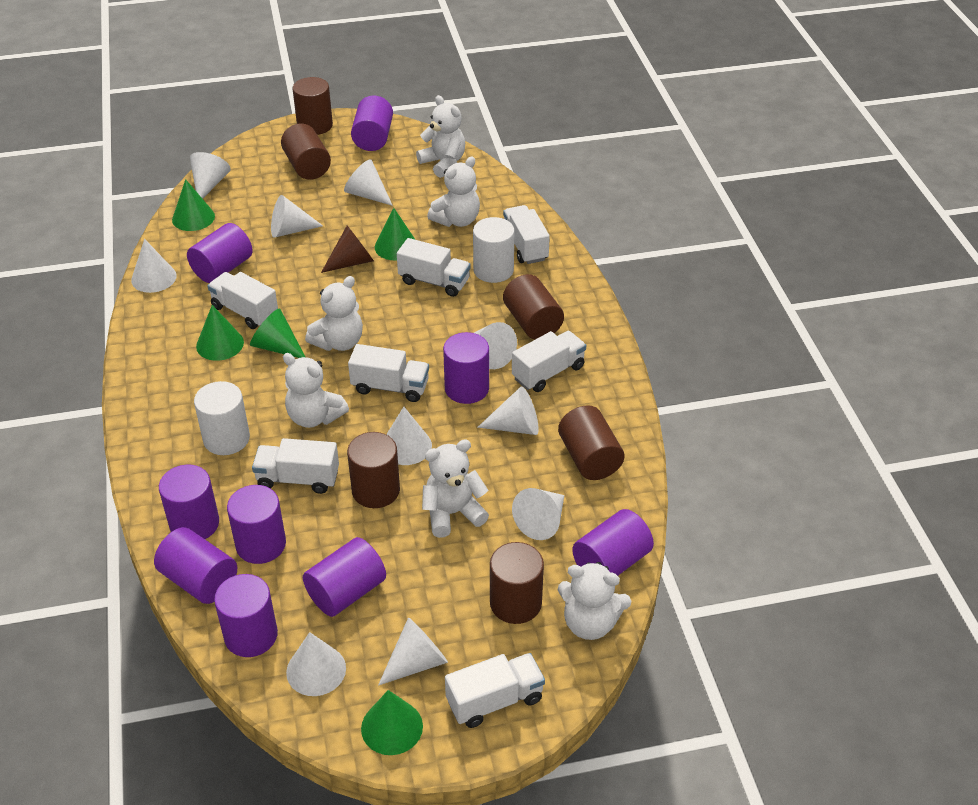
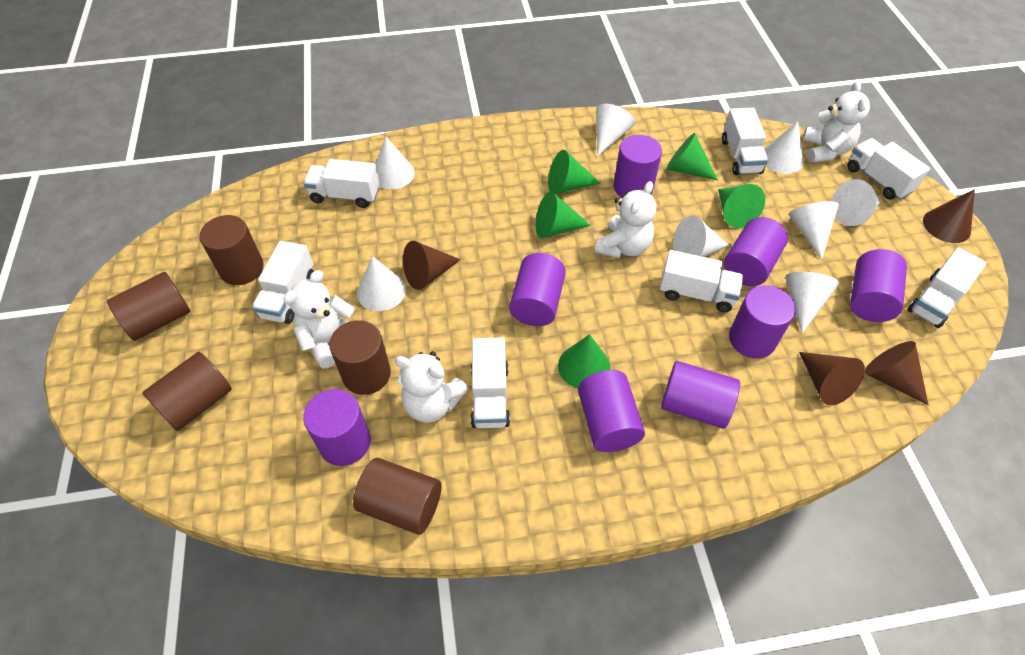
brown cone: 1 -> 4
brown cylinder: 6 -> 5
purple cylinder: 9 -> 8
white cone: 10 -> 8
white cylinder: 2 -> 0
white teddy bear: 6 -> 4

